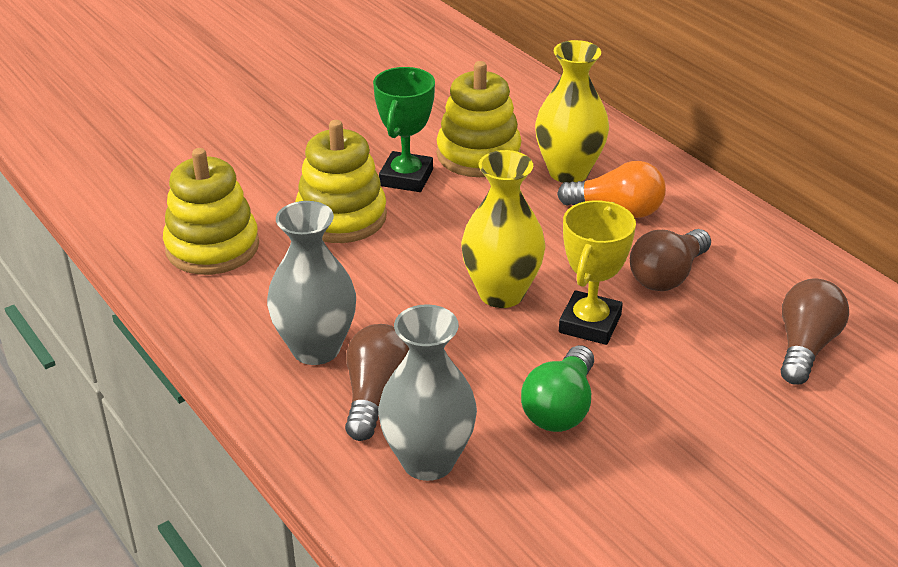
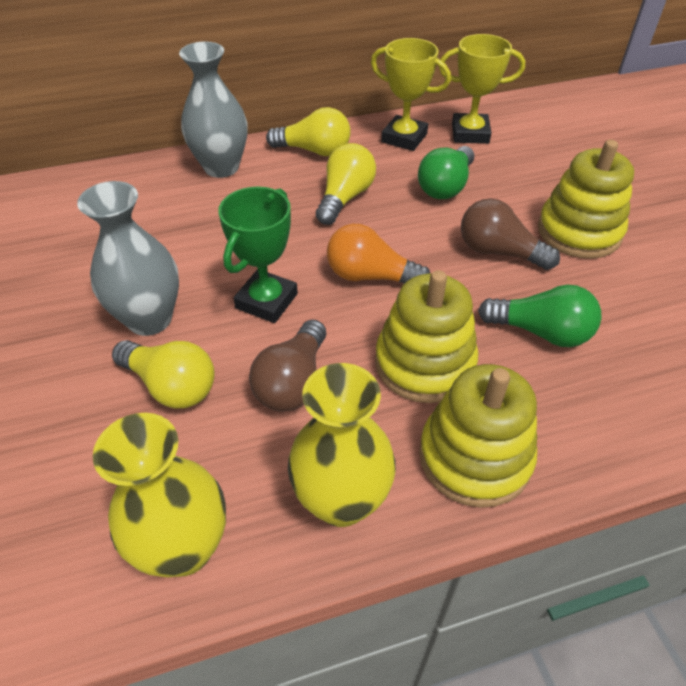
brown light bulb: 3 -> 2
green light bulb: 1 -> 2
yellow light bulb: 0 -> 3
yellow trophy: 1 -> 2

